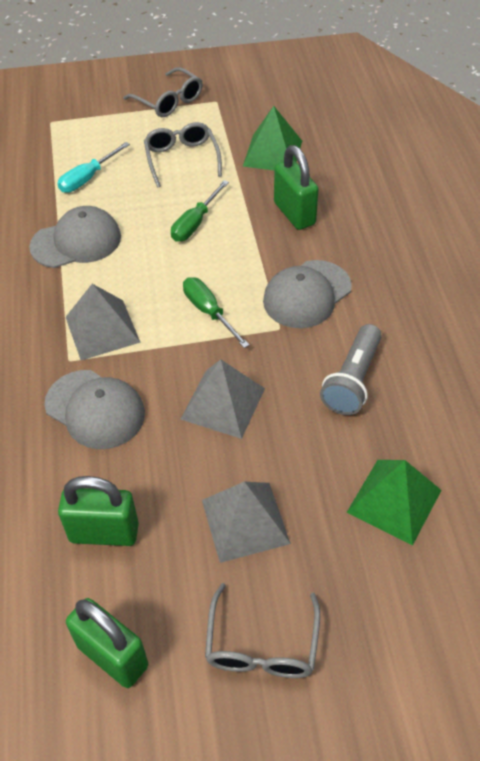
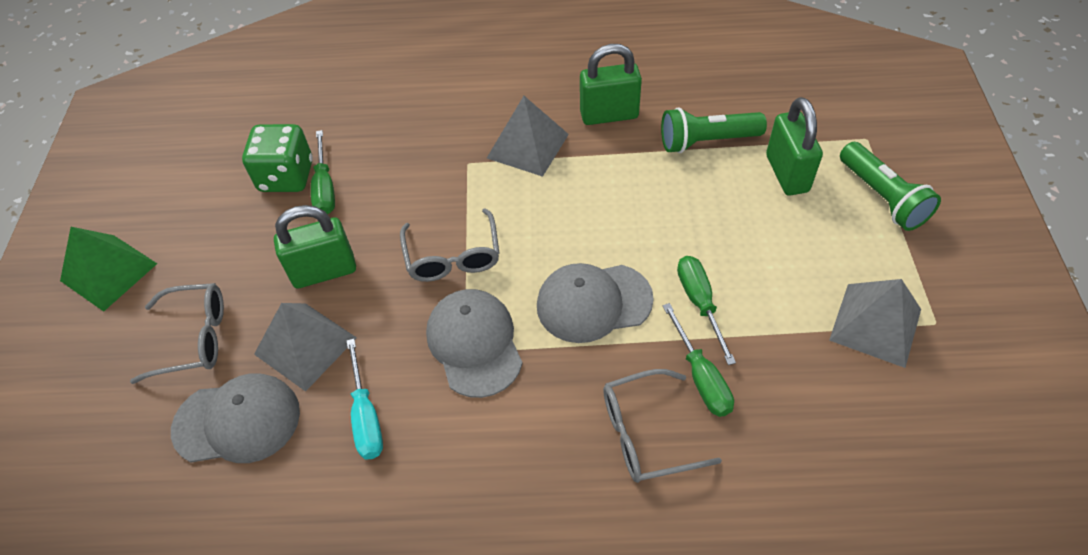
green dice: 0 -> 1
green flashlight: 0 -> 2
green pyramid: 2 -> 1
green screwdriver: 2 -> 3
grey flashlight: 1 -> 0

